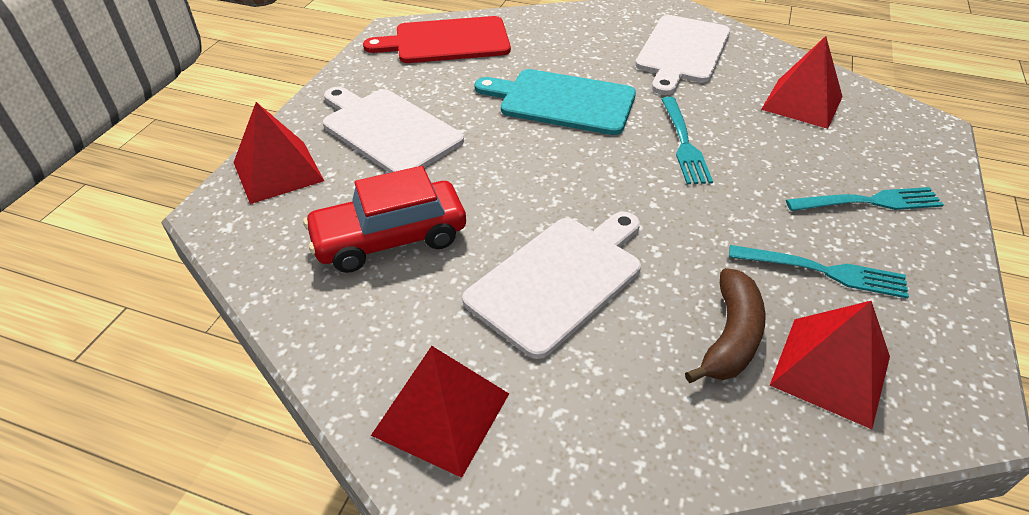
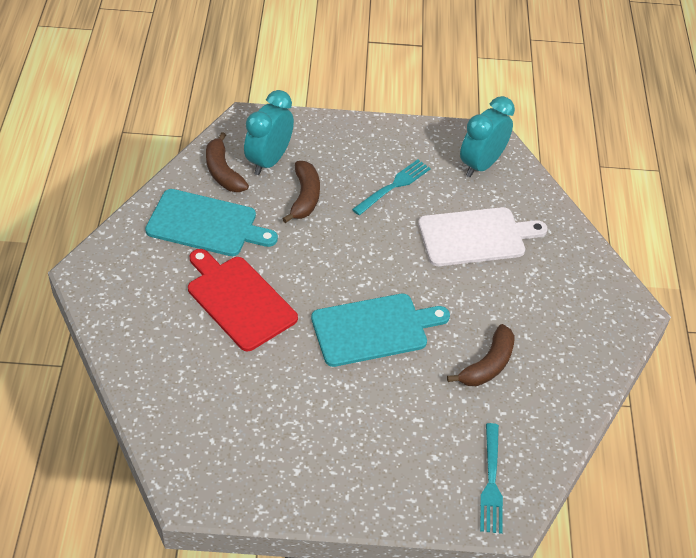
brown banana: 1 -> 3
red car: 1 -> 0
red pyramid: 4 -> 0
turquoise clock: 0 -> 2
turquoise cutting board: 1 -> 2
turquoise fork: 3 -> 2
white cutting board: 3 -> 1

